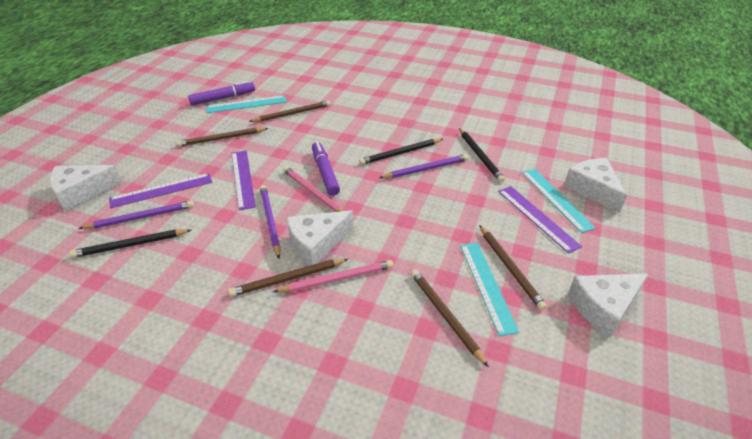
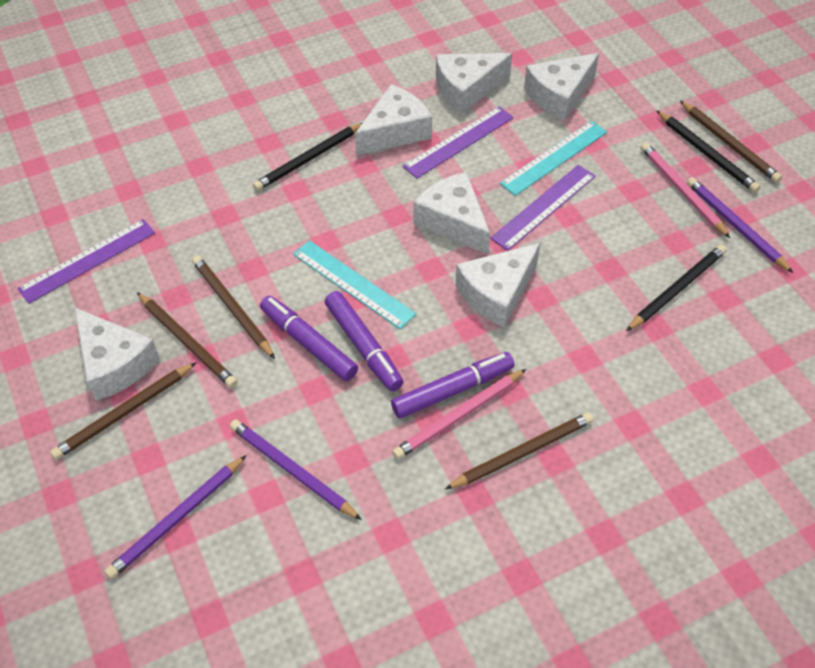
purple marker: 2 -> 3
turquoise ruler: 3 -> 2
white cheese: 4 -> 6

